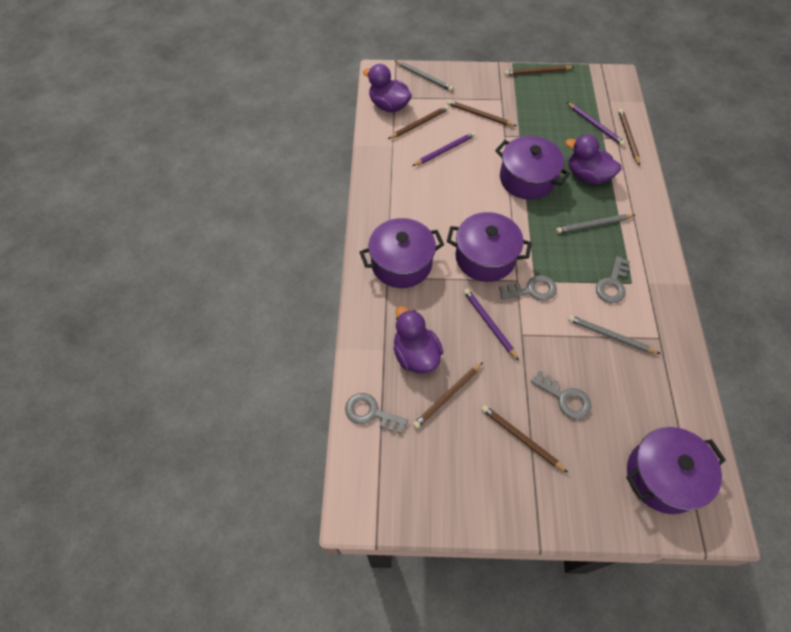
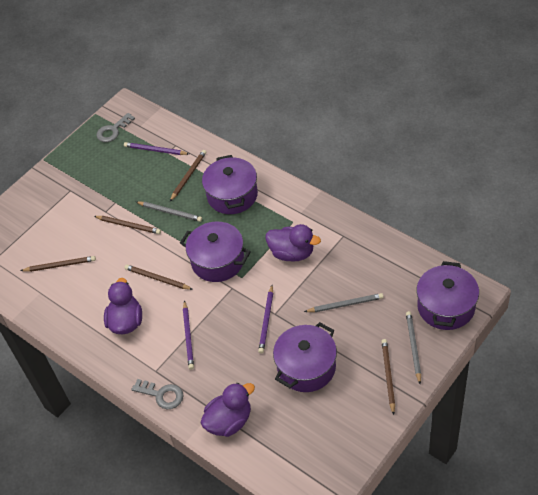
brown pencil: 6 -> 5
grey key: 4 -> 2

